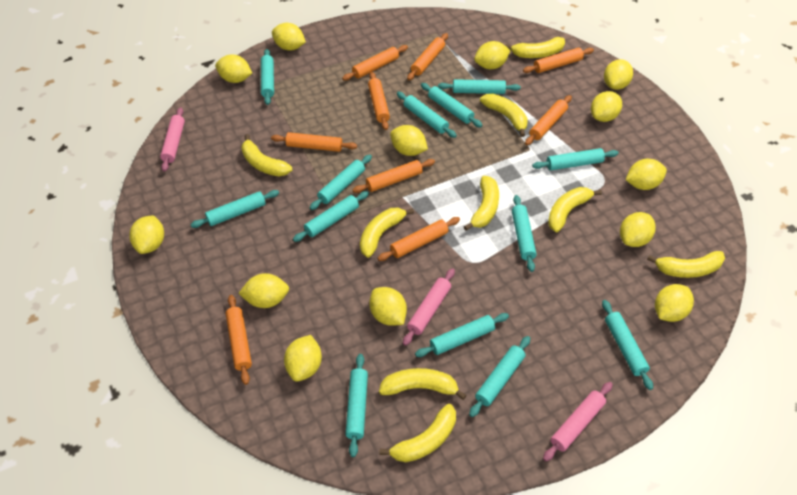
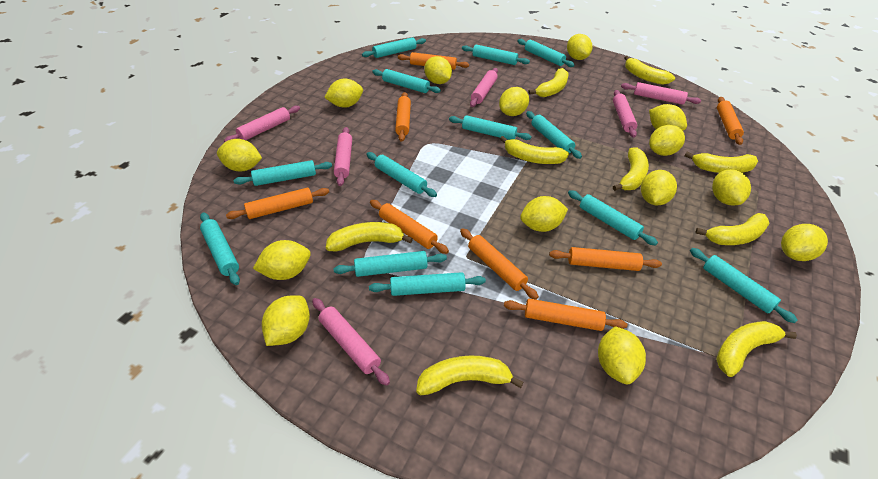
orange rolling pin: 9 -> 8
pink rolling pin: 3 -> 6
yellow lemon: 13 -> 14

